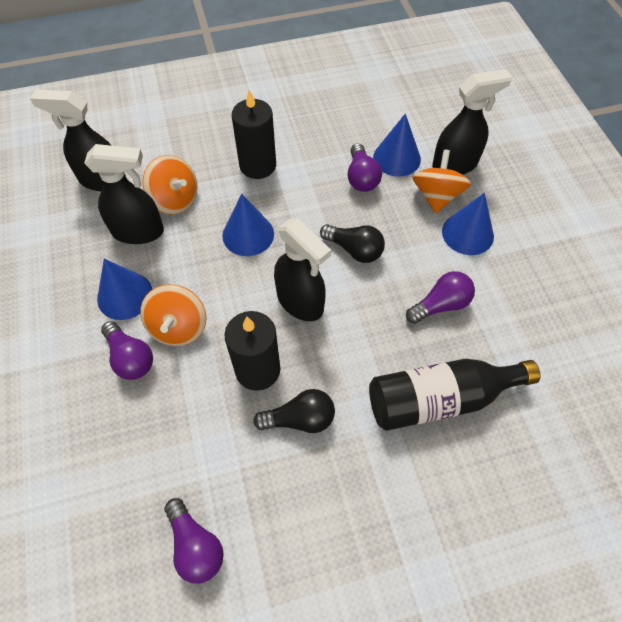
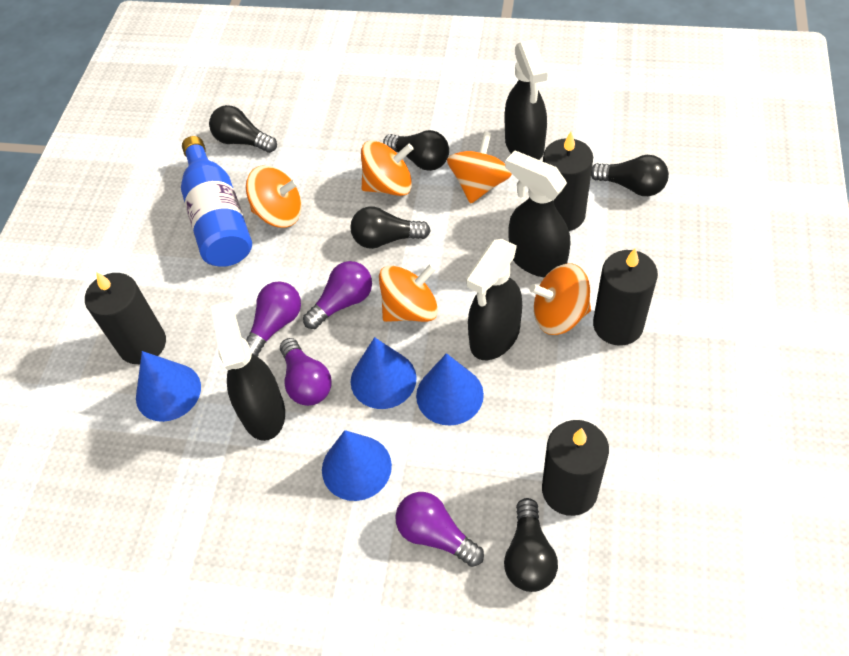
black bottle: 1 -> 0
black candle: 2 -> 4
black light bulb: 2 -> 5
blue bottle: 0 -> 1
orange spinning top: 3 -> 5

